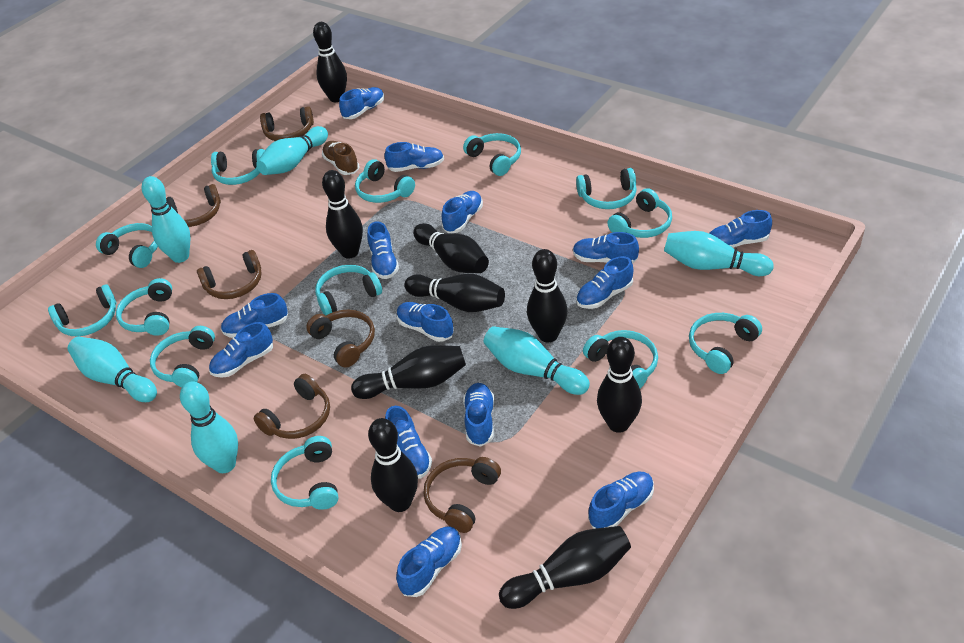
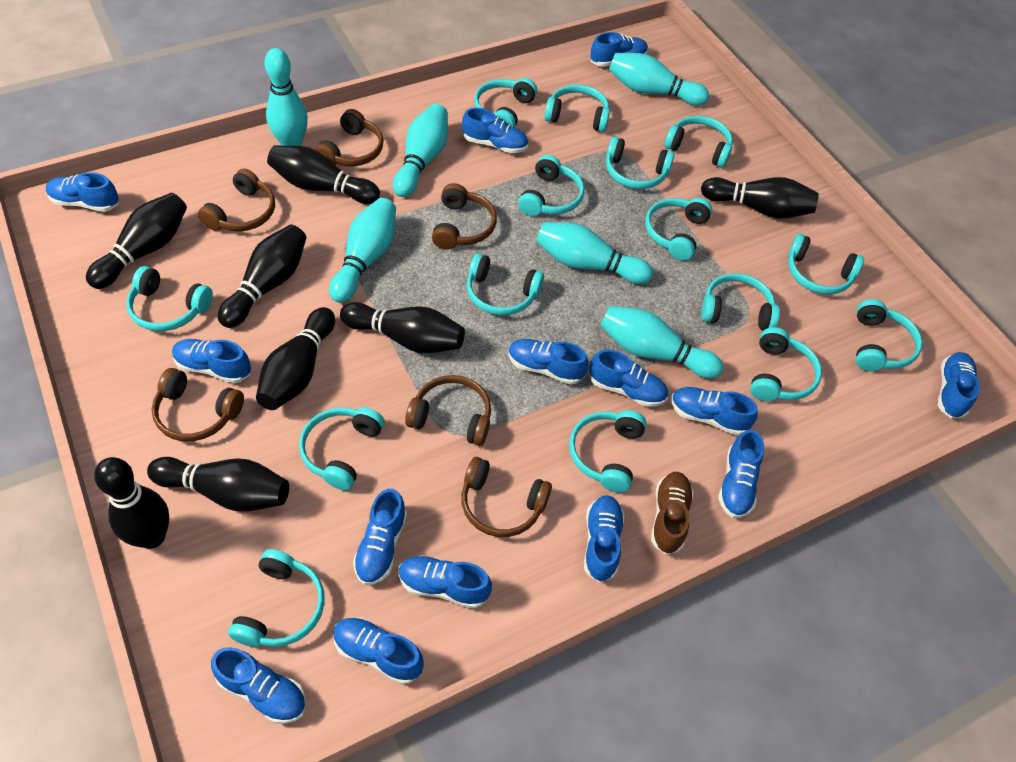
black bowling pin: 9 -> 8
turquoise headphones: 13 -> 15

